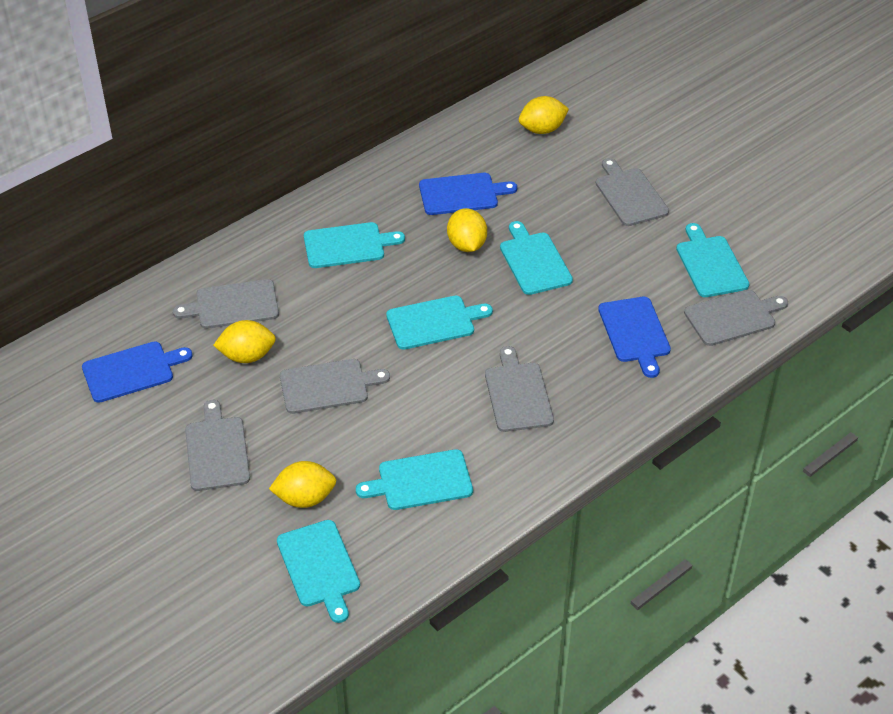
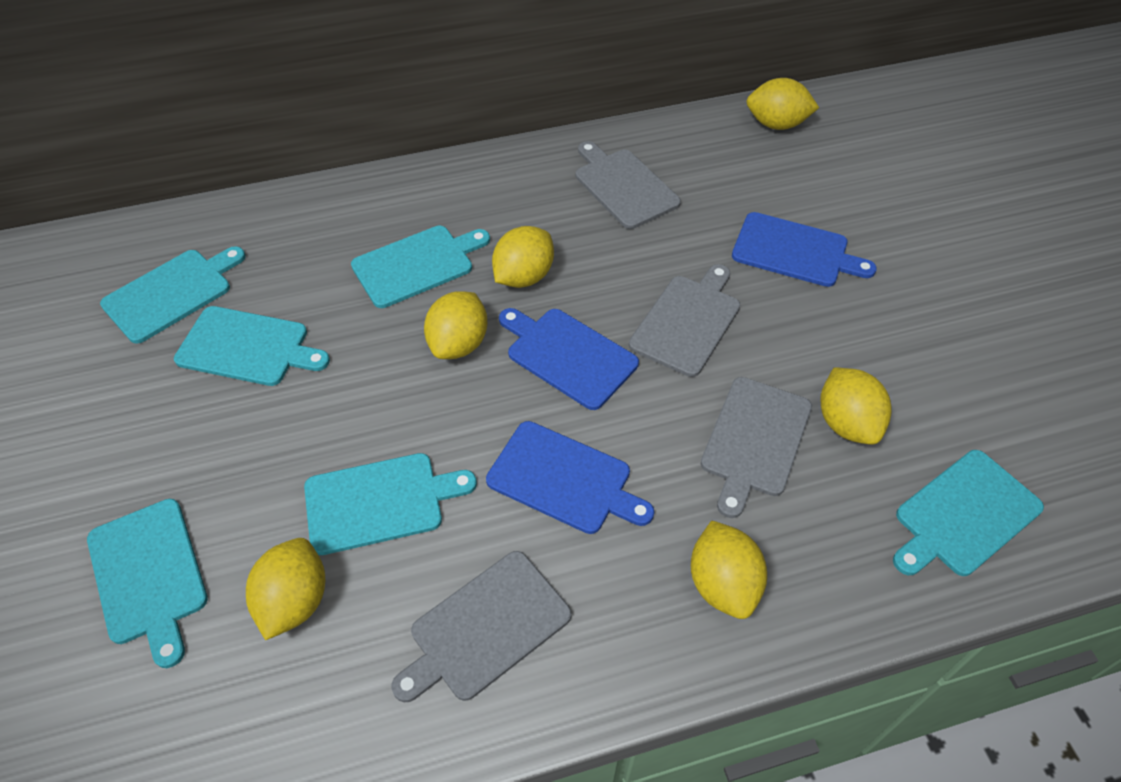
grey cutting board: 6 -> 4
yellow lemon: 4 -> 6

